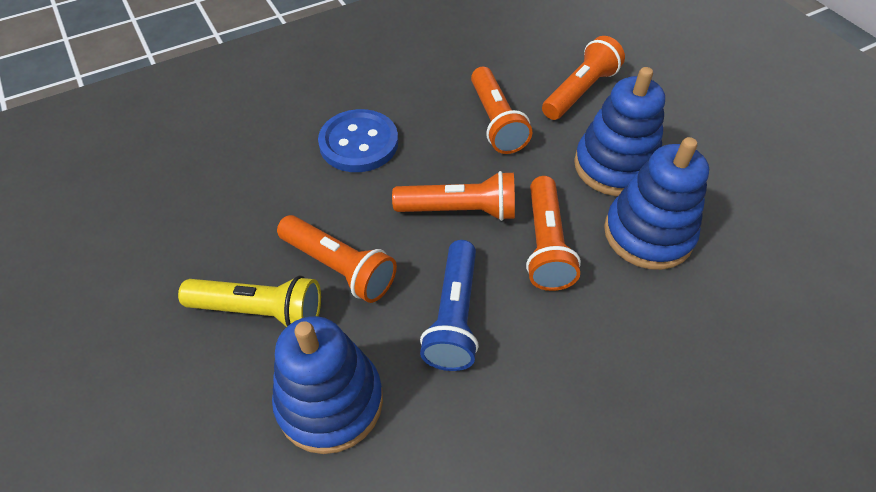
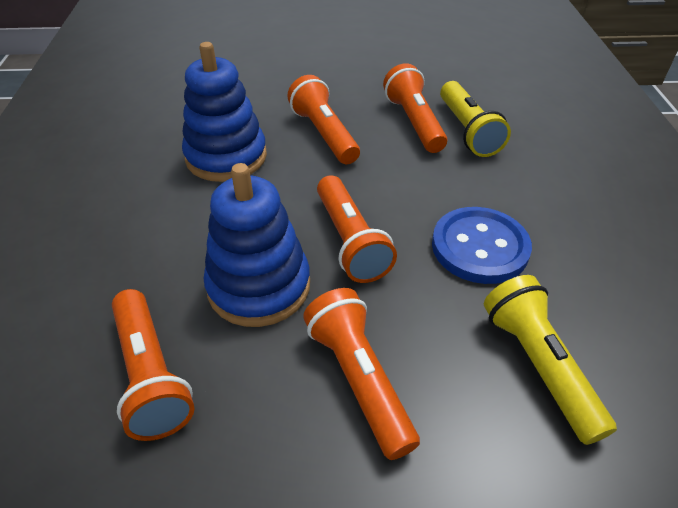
blue flashlight: 1 -> 0
blue stacking toy: 3 -> 2
yellow flashlight: 1 -> 2

